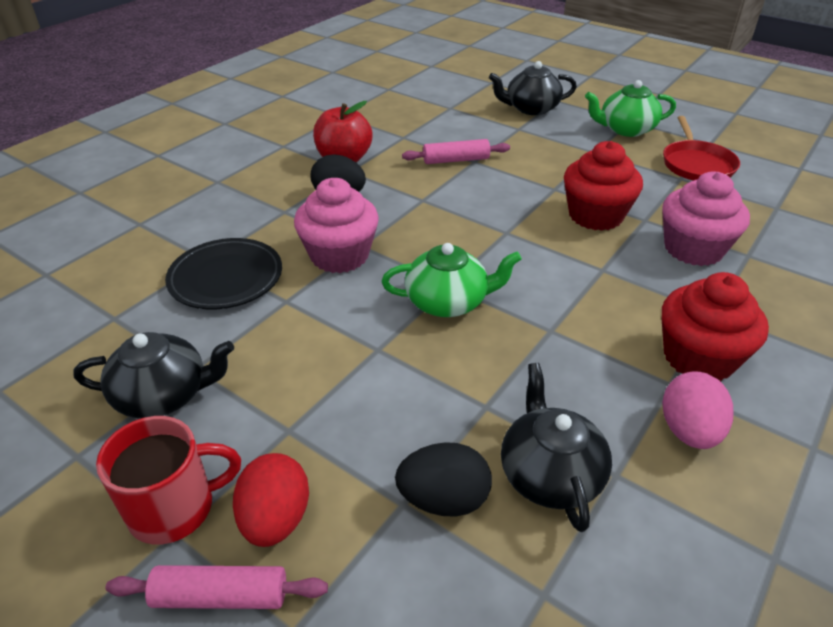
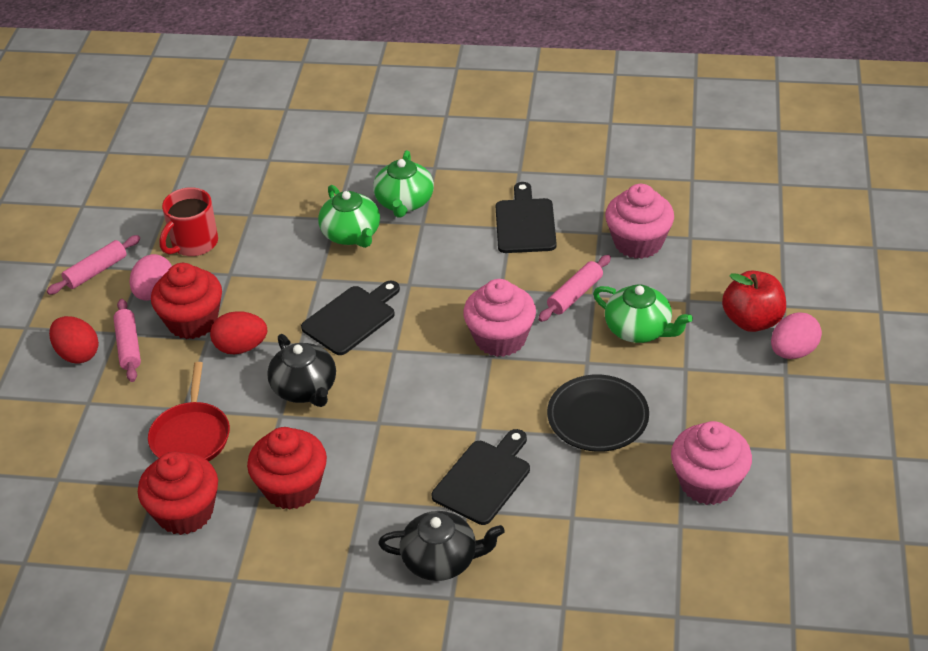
black cutting board: 0 -> 3
black egg: 2 -> 0
black teapot: 3 -> 2
green teapot: 2 -> 3
pink cupcake: 2 -> 3
pink egg: 1 -> 2
pink rolling pin: 2 -> 3
red cupcake: 2 -> 3
red egg: 1 -> 2

